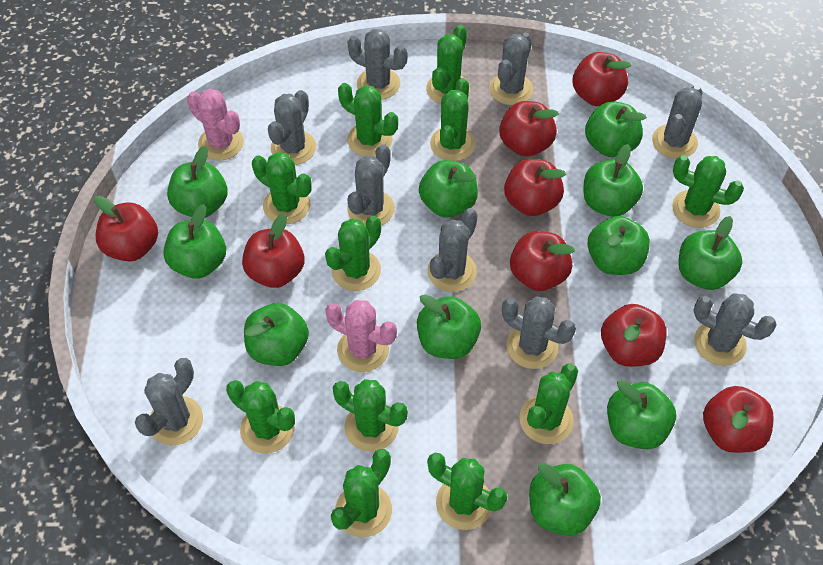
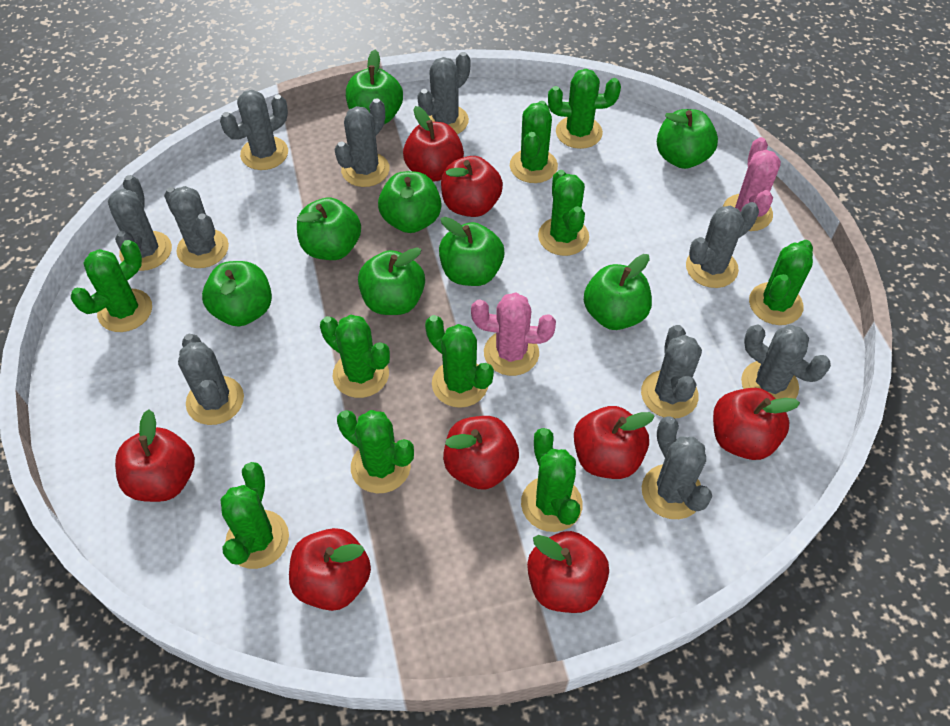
green apple: 11 -> 8
green cactus: 11 -> 10
grey cactus: 9 -> 10

